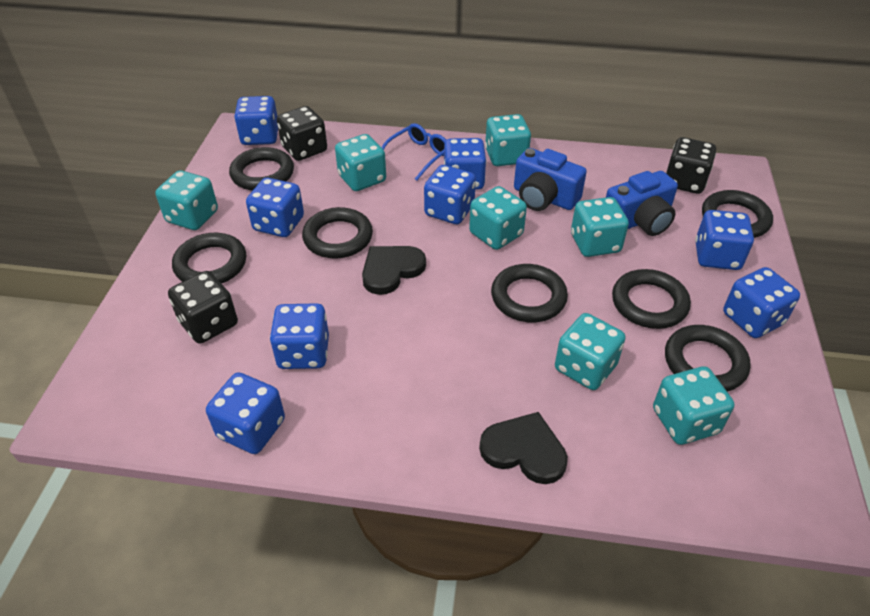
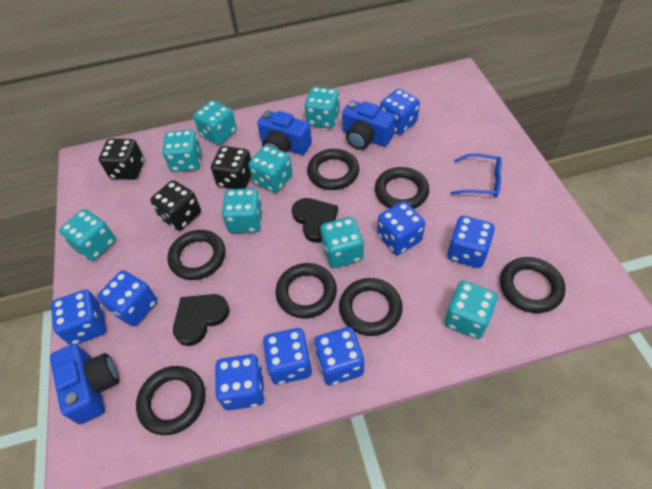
blue camera: 2 -> 3
turquoise dice: 7 -> 8

